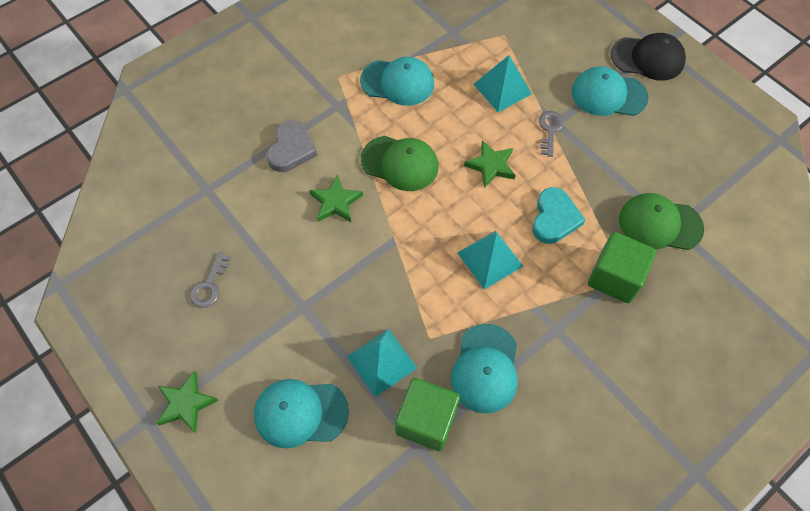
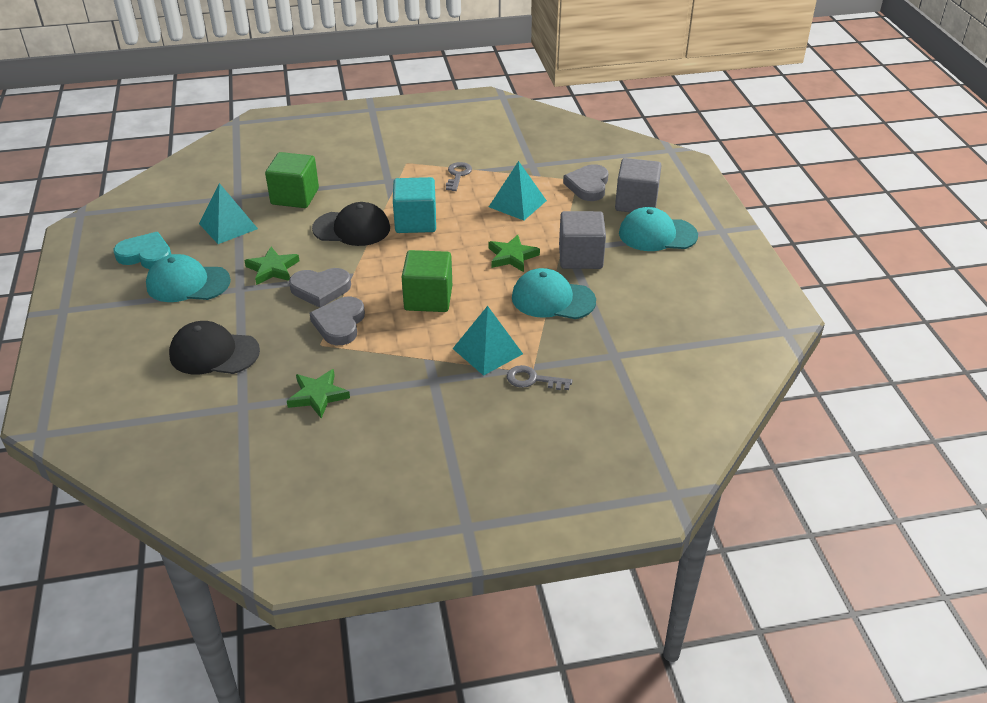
black cap: 1 -> 2
green cap: 2 -> 0
grey cube: 0 -> 2
grey heart: 1 -> 3
turquoise cap: 4 -> 3
turquoise cube: 0 -> 1

